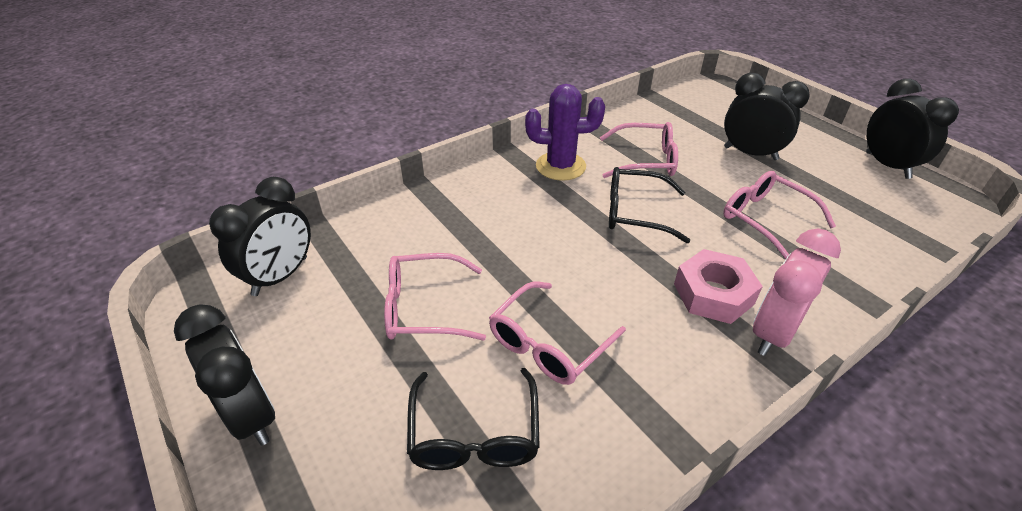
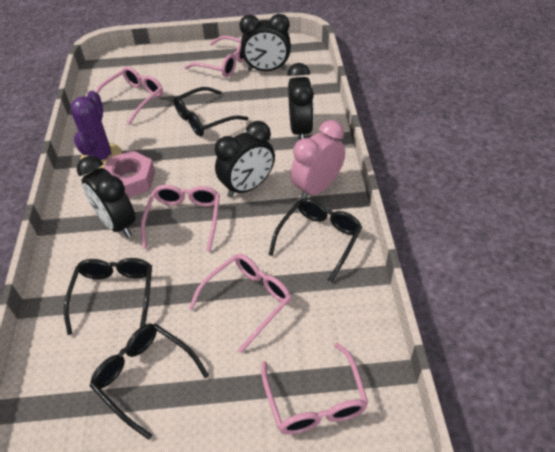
black glasses: 2 -> 4
pink glasses: 4 -> 5

